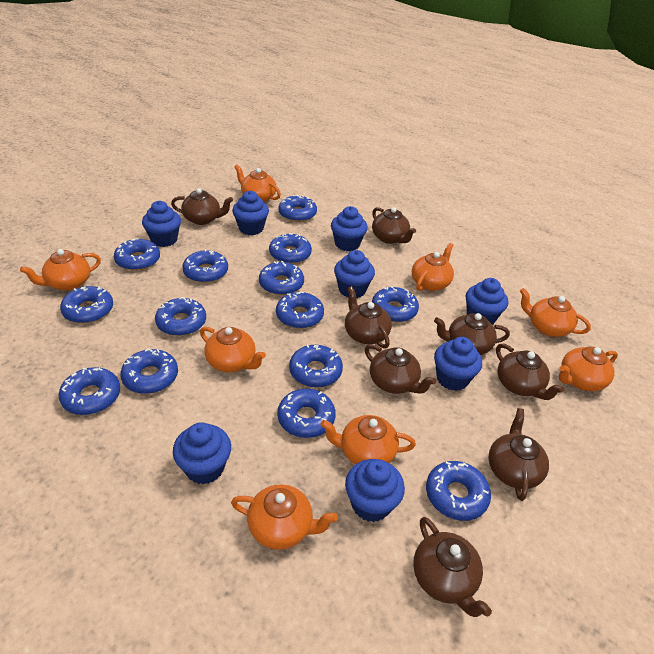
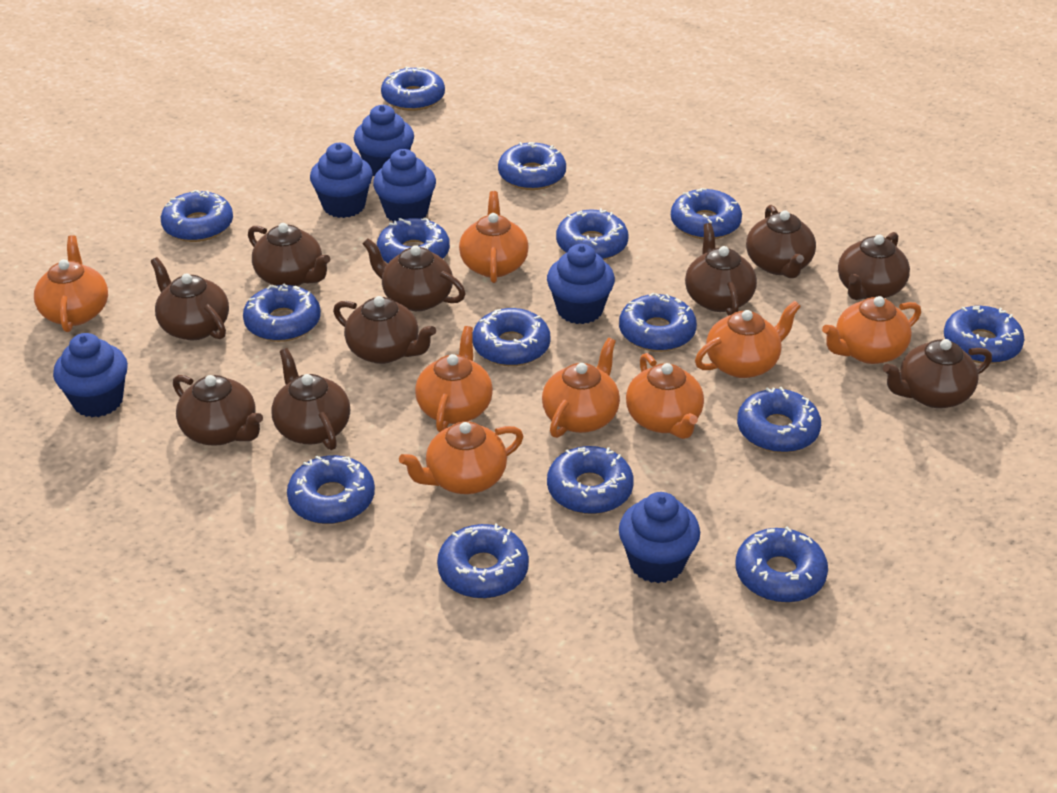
blue cupcake: 8 -> 6
blue donut: 14 -> 15
brown teapot: 8 -> 10

